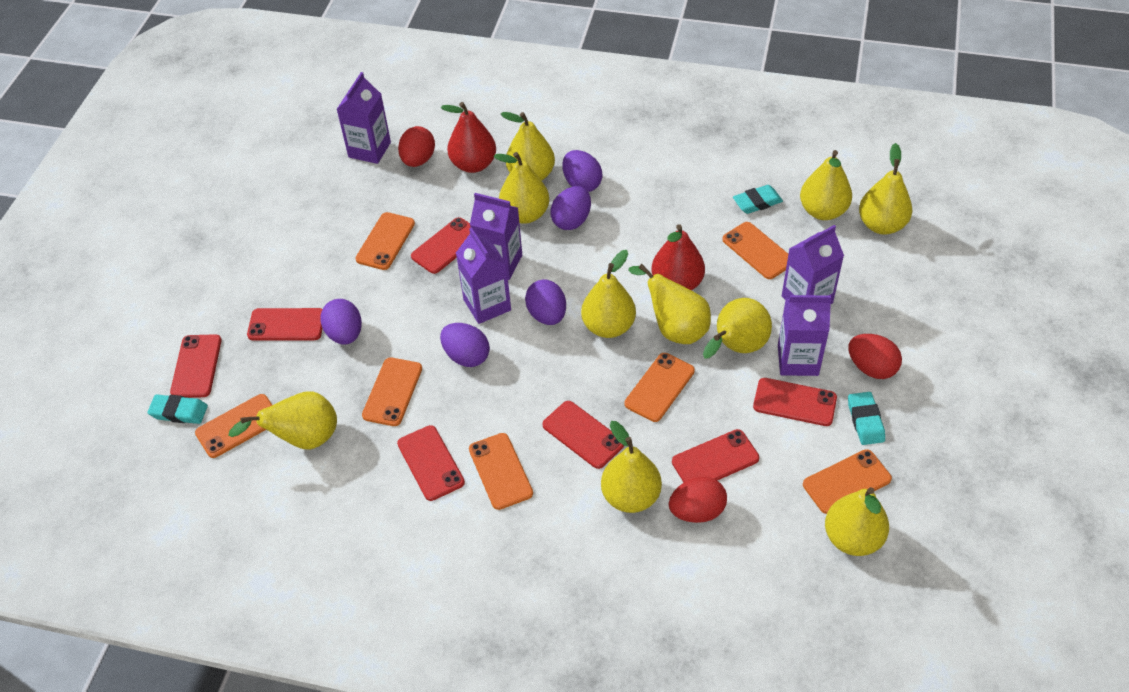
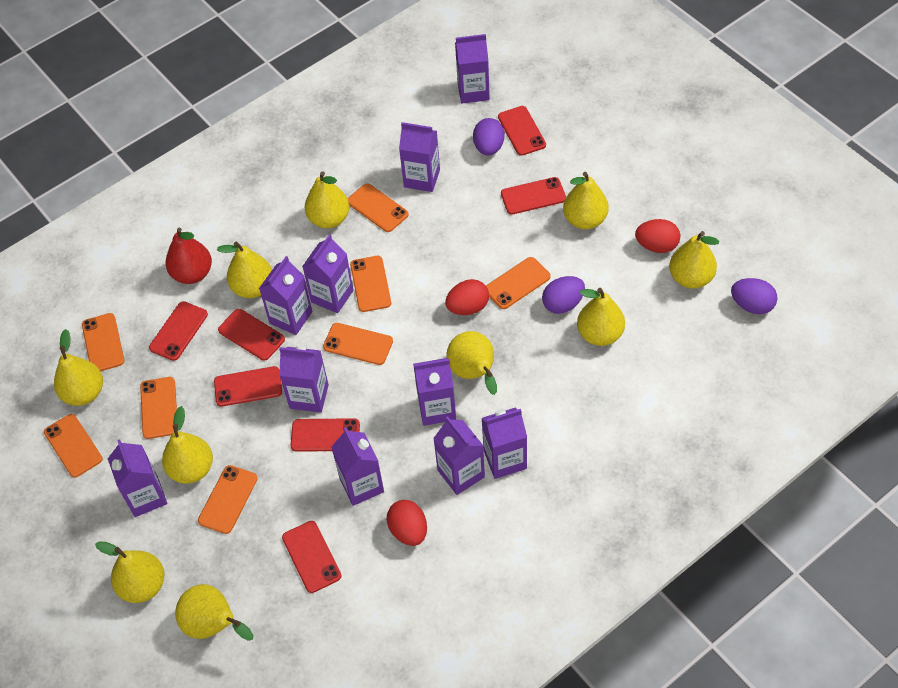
orange phone: 7 -> 8
purple carton: 5 -> 10
purple egg: 5 -> 3
red pear: 2 -> 1
turquoise eraser: 3 -> 0

